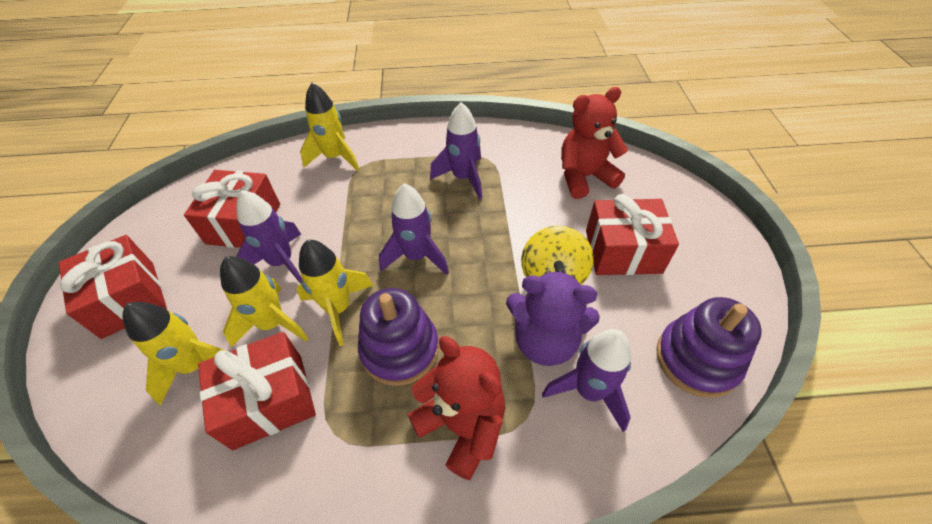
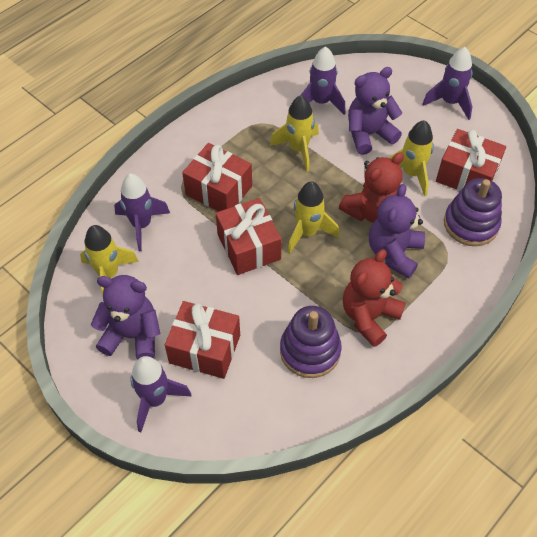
purple teddy bear: 1 -> 3
yellow spinning top: 1 -> 0

